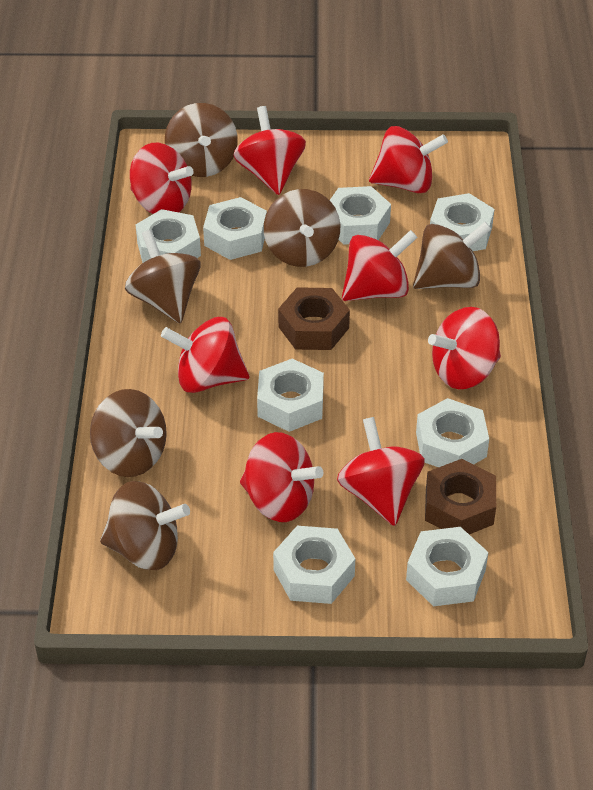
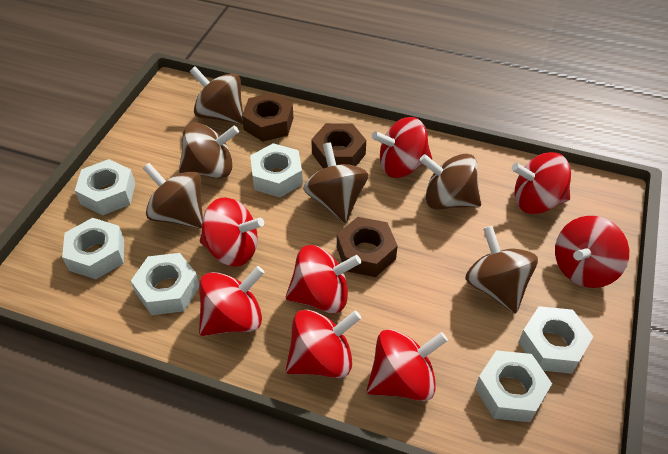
brown nut: 2 -> 3
white nut: 8 -> 6

